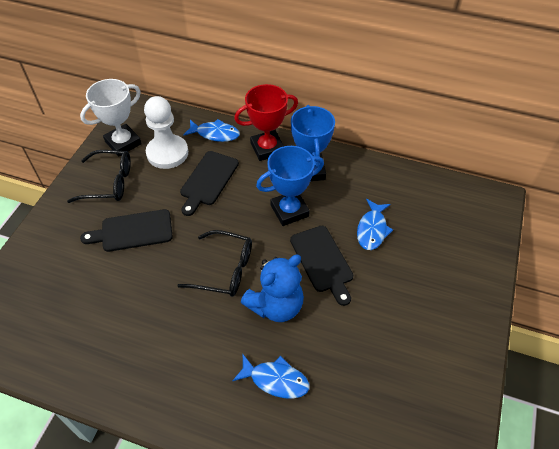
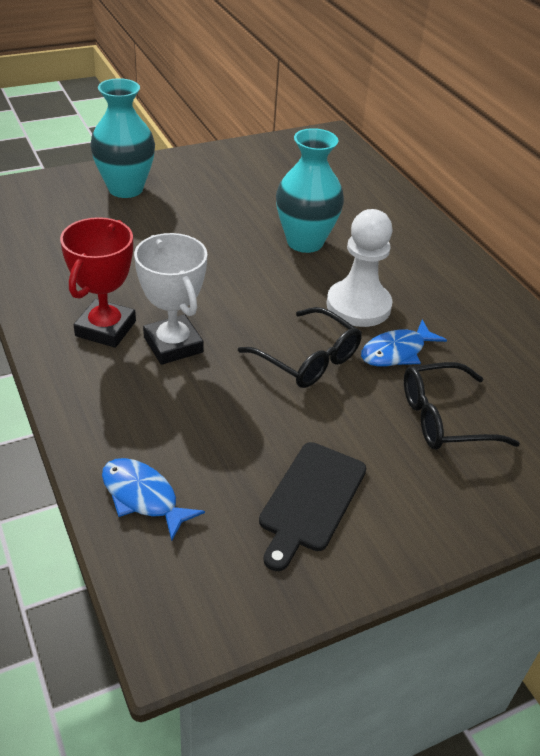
black cutting board: 3 -> 1
blue fish: 3 -> 2
blue teddy bear: 1 -> 0
blue trophy: 2 -> 0
turquoise vase: 0 -> 2

